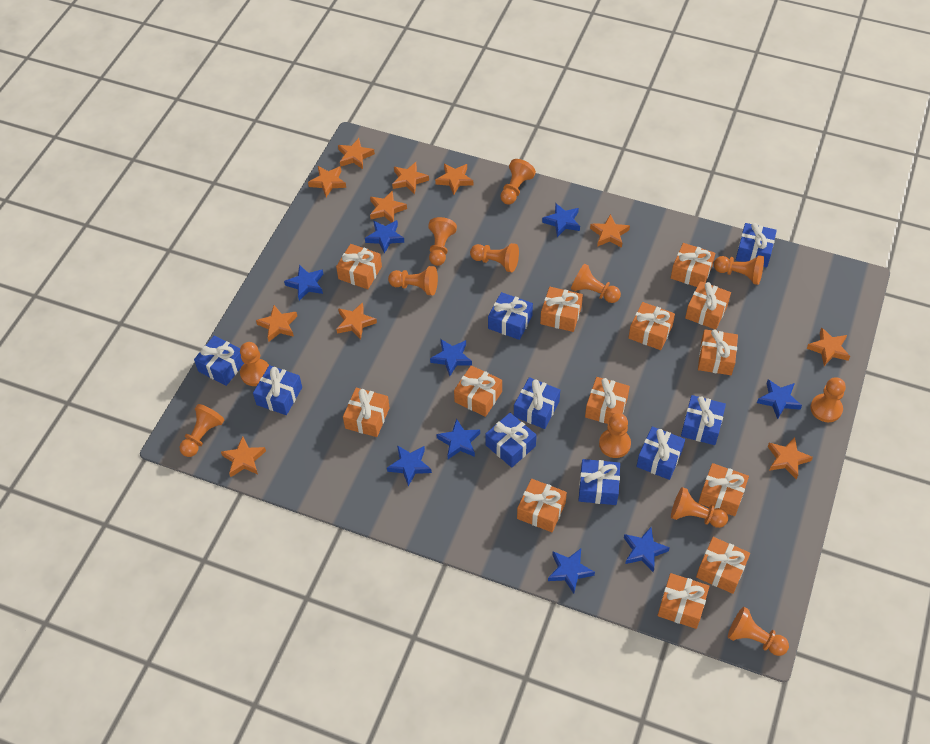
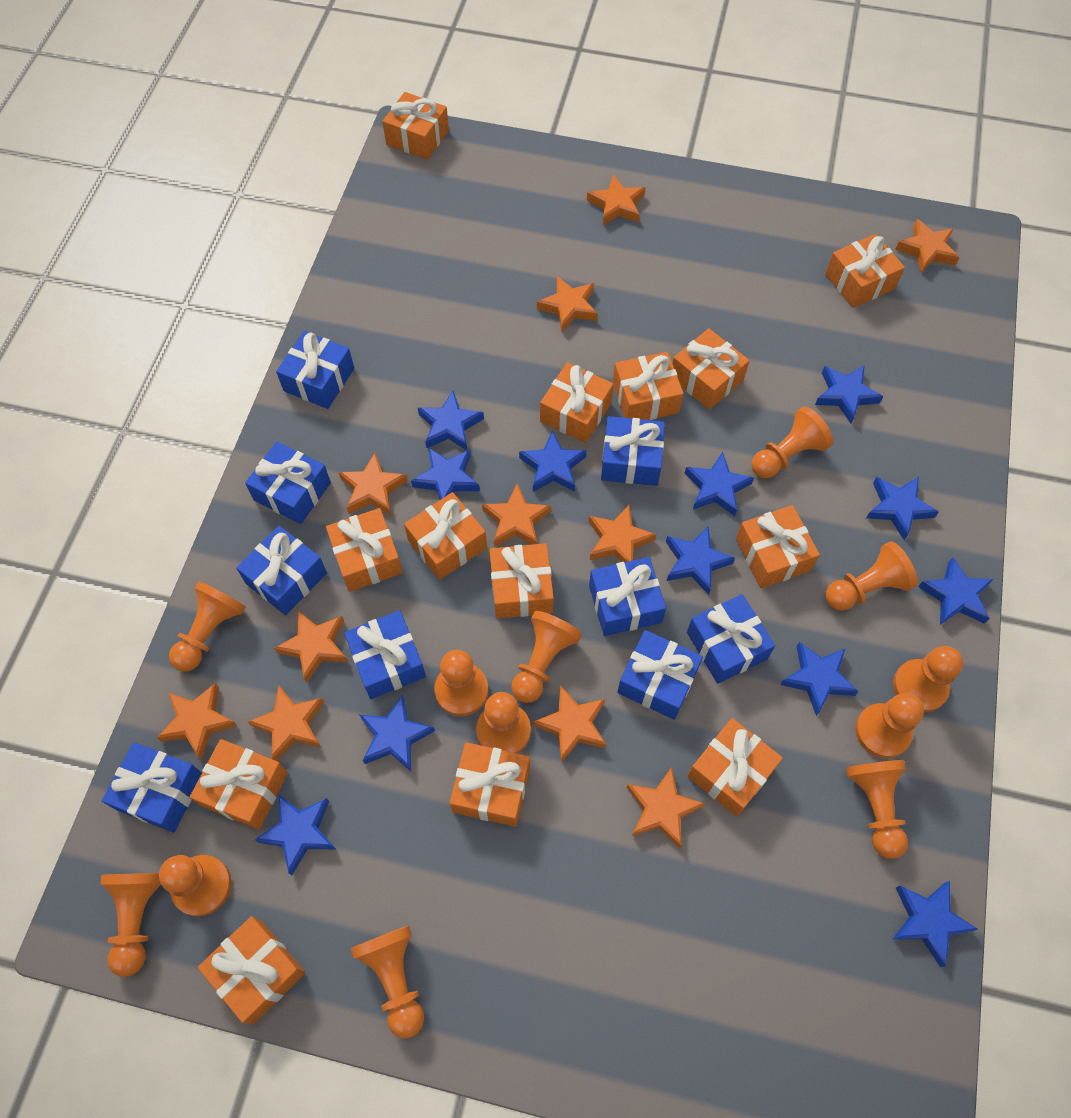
blue star: 9 -> 12

